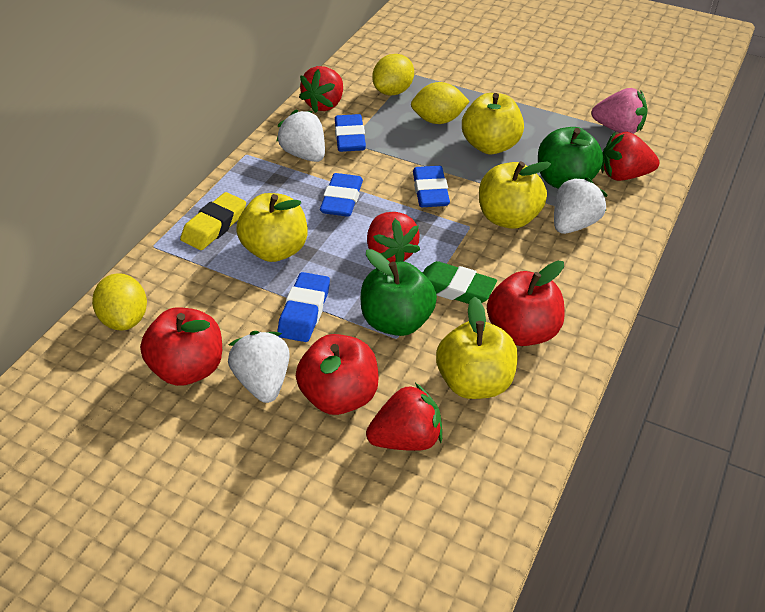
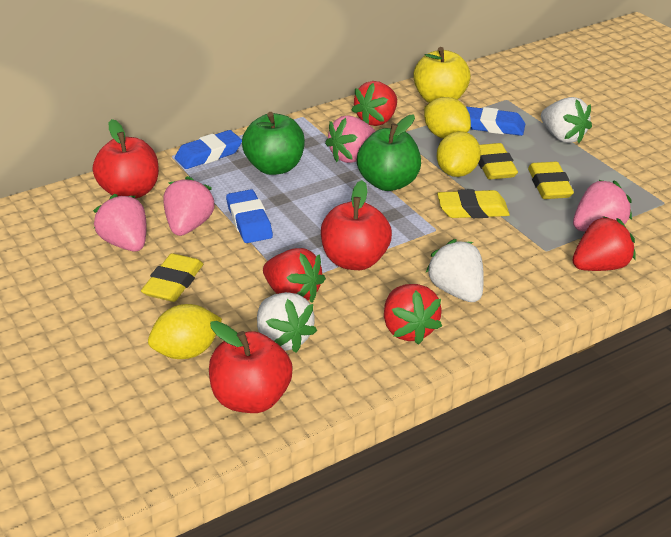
blue eraser: 4 -> 3
green eraser: 1 -> 0
pink strawberry: 1 -> 4
yellow apple: 4 -> 1
yellow eraser: 1 -> 4

